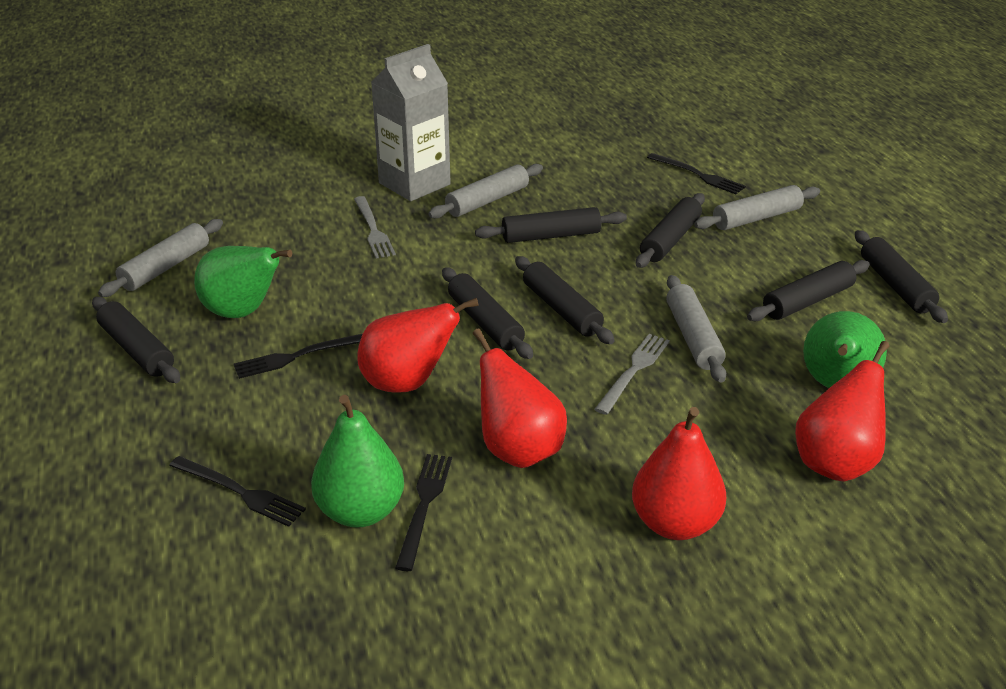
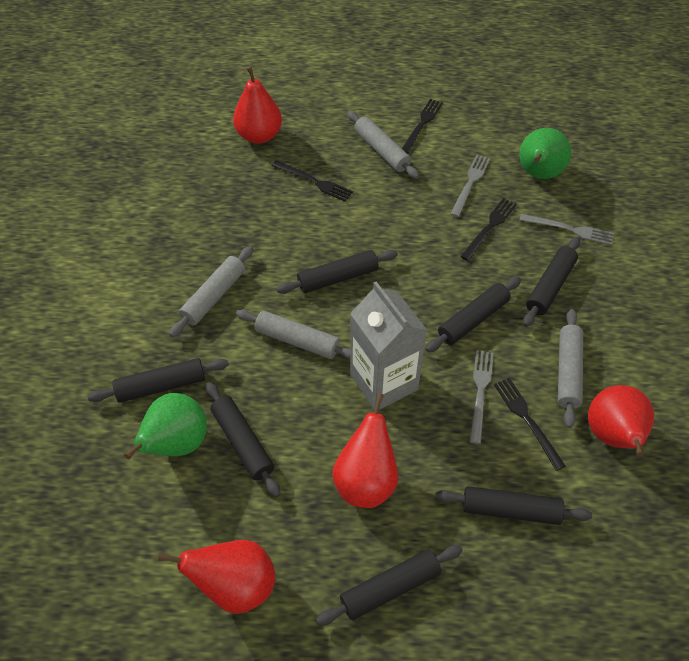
green pear: 3 -> 2
grey fork: 2 -> 3

